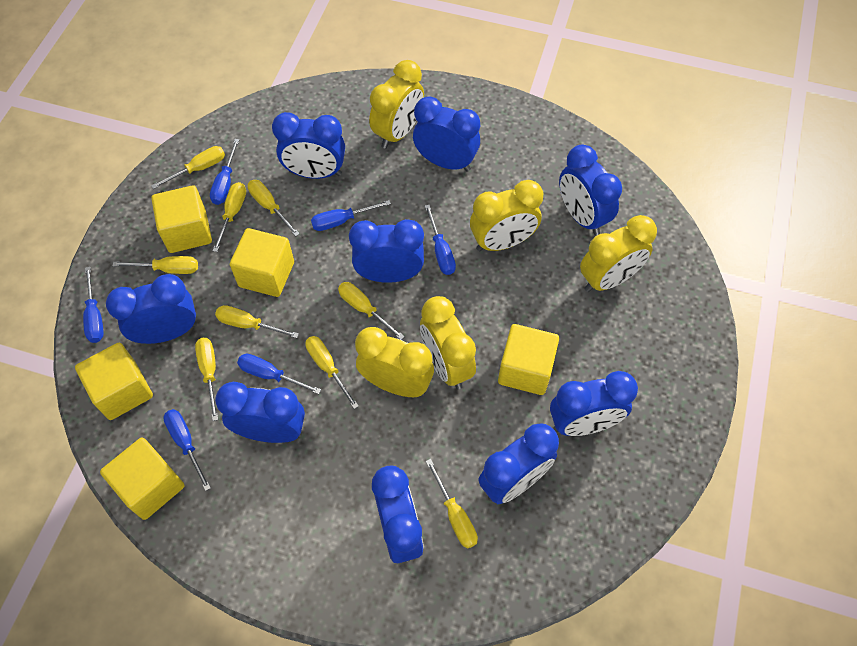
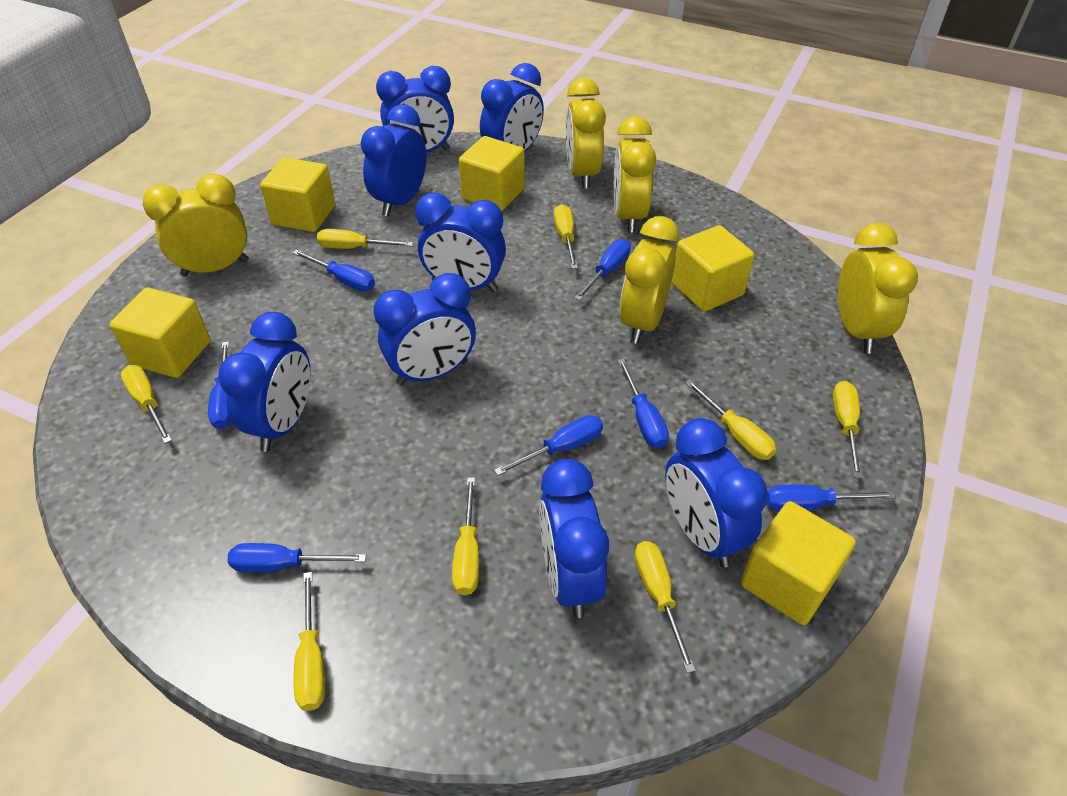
blue clock: 9 -> 8
blue screwdriver: 6 -> 7
yellow screwdriver: 9 -> 8

